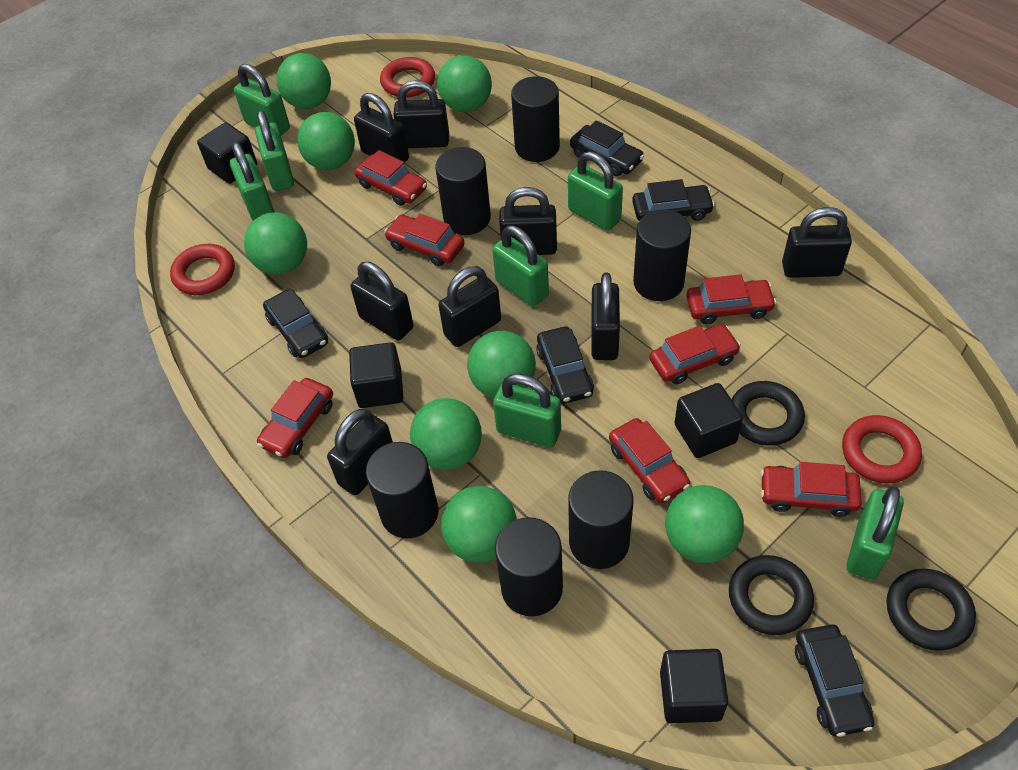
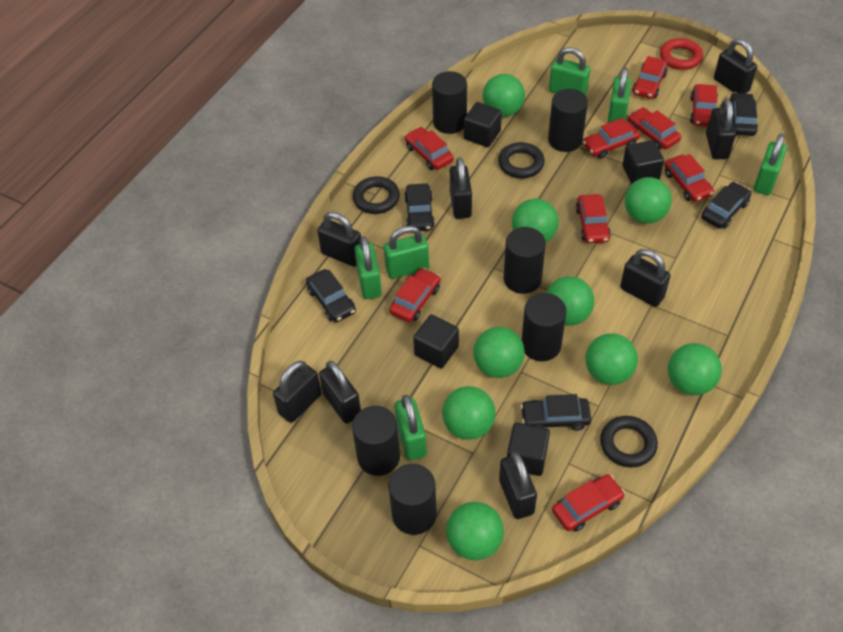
green ball: 8 -> 9
green padlock: 7 -> 6
red car: 7 -> 9
red ring: 3 -> 1

